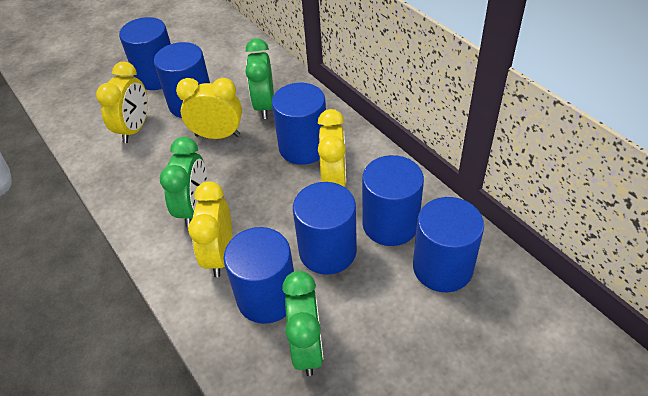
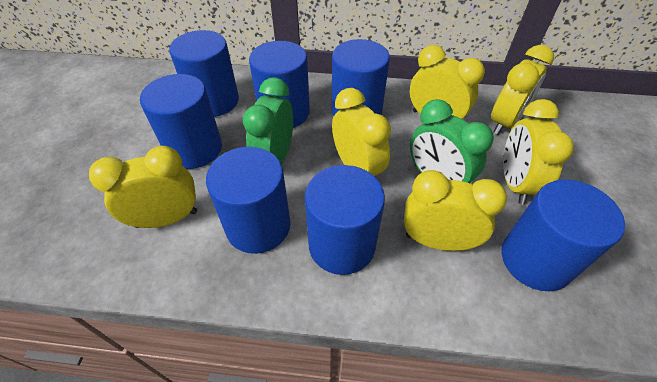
green clock: 3 -> 2
yellow clock: 4 -> 6

